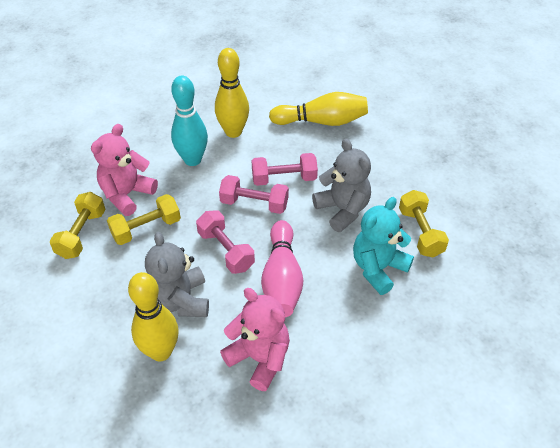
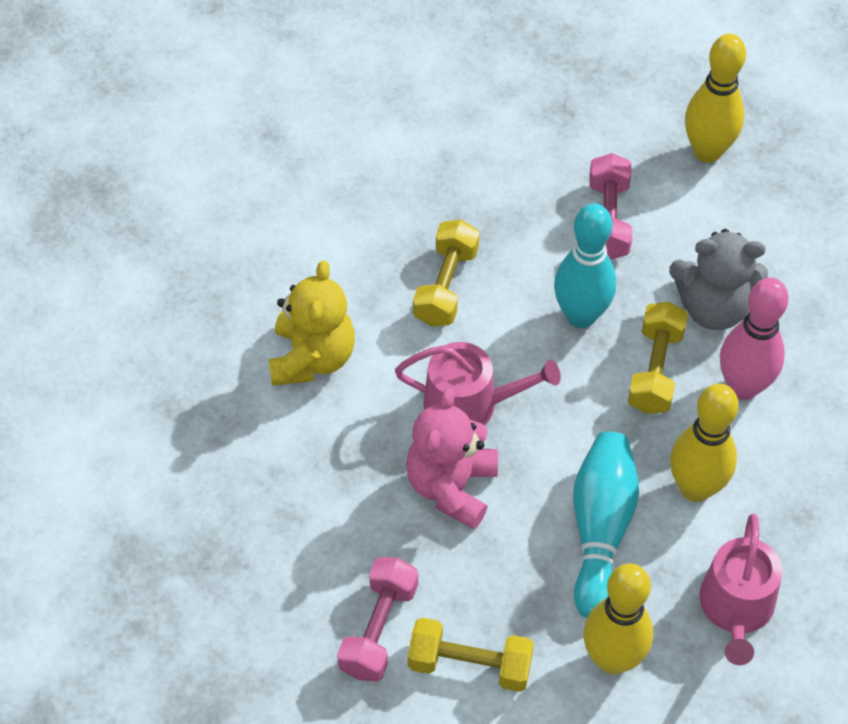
grey teddy bear: 2 -> 1
pink dumbbell: 3 -> 2
pink teddy bear: 2 -> 1
pink watering can: 0 -> 2
turquoise bowling pin: 1 -> 2
turquoise teddy bear: 1 -> 0
yellow teddy bear: 0 -> 1

